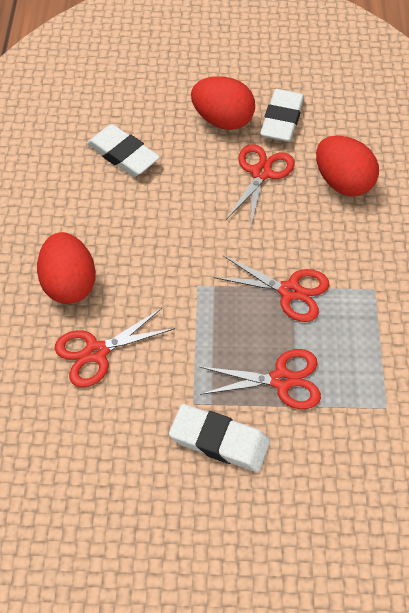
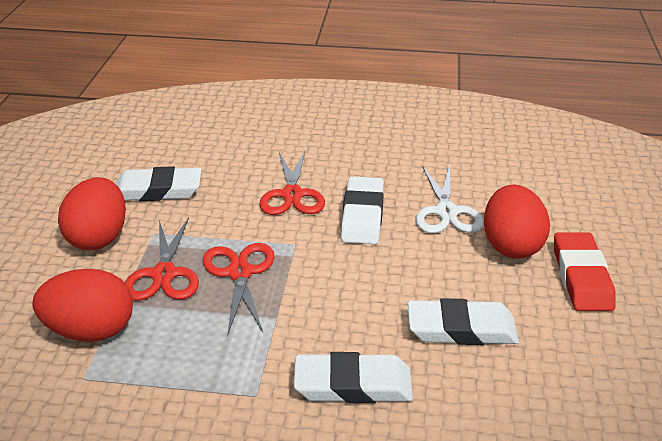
red eraser: 0 -> 1
red scissors: 4 -> 3
white eraser: 3 -> 4
white scissors: 0 -> 1

